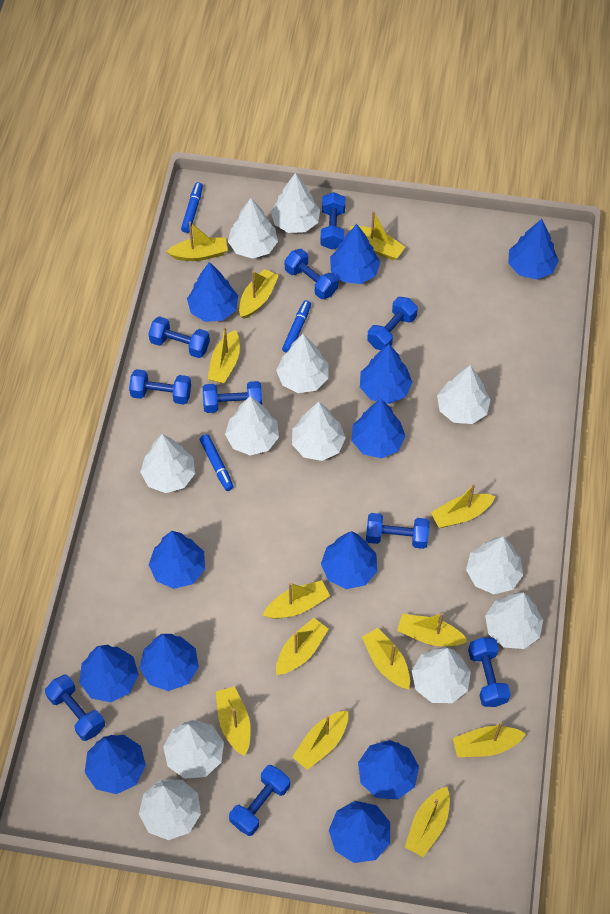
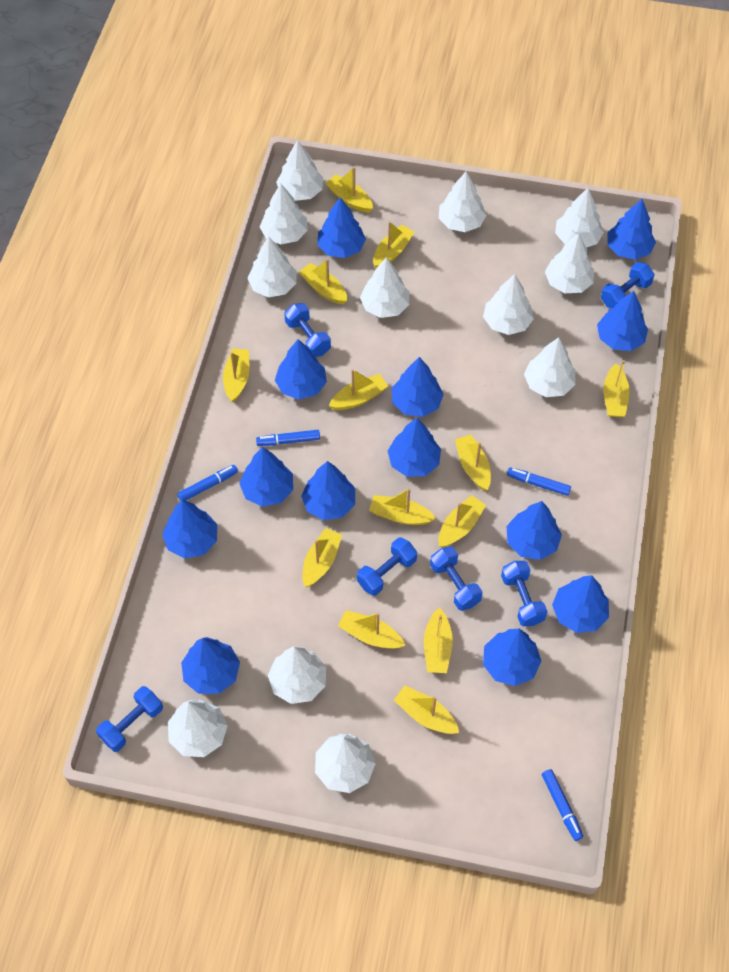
blue dumbbell: 10 -> 6
blue marker: 3 -> 4
blue tree: 12 -> 13

